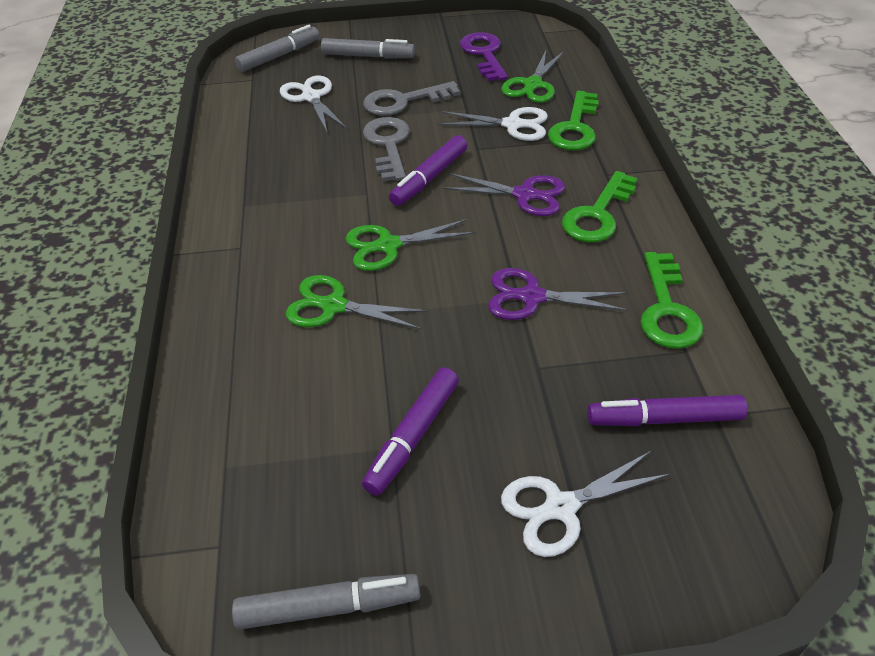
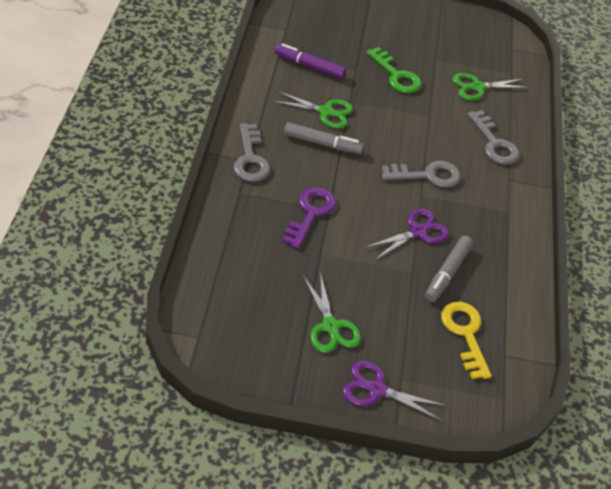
green key: 3 -> 1
grey key: 2 -> 3
grey marker: 3 -> 2
purple marker: 3 -> 1
white scissors: 3 -> 0
yellow key: 0 -> 1

